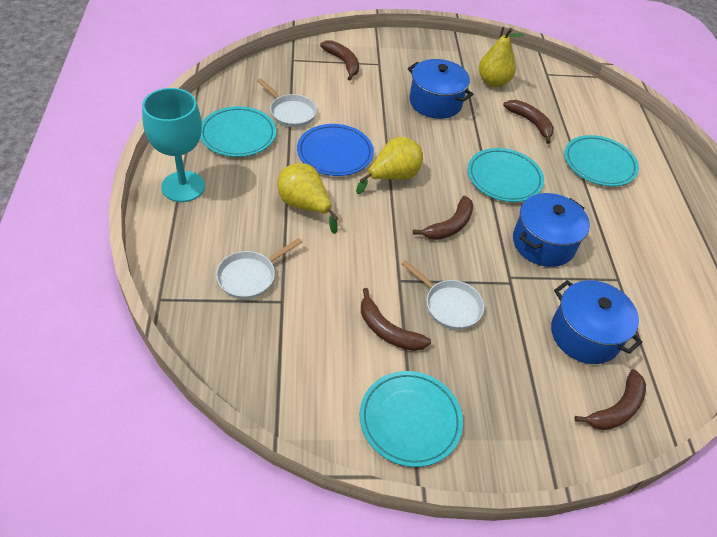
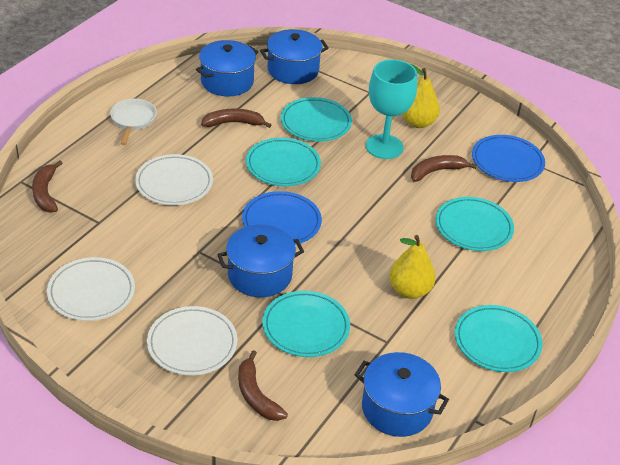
blue plate: 1 -> 2
blue pot: 3 -> 4
brown banana: 5 -> 4
turquoise plate: 4 -> 5
white pan: 3 -> 1
white plate: 0 -> 3
yellow pear: 3 -> 2

